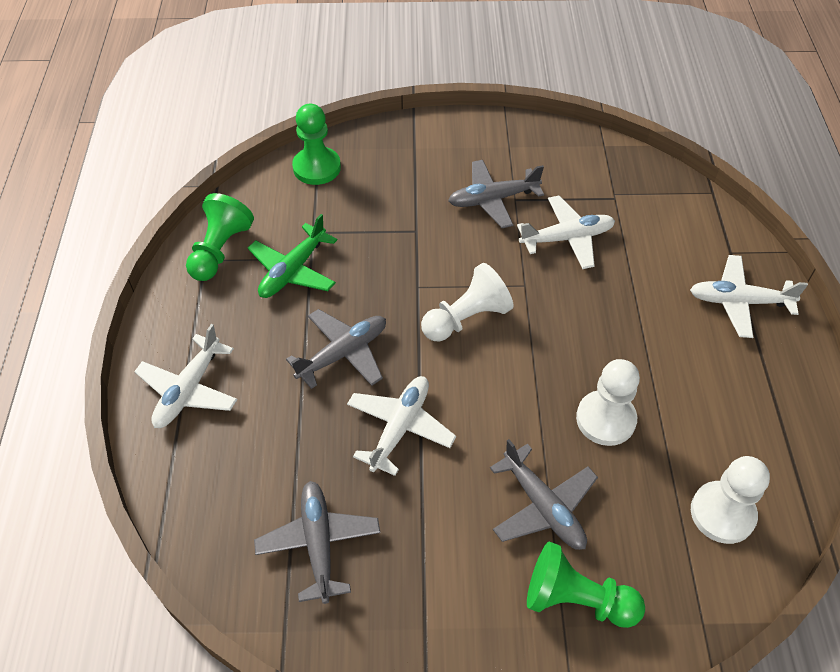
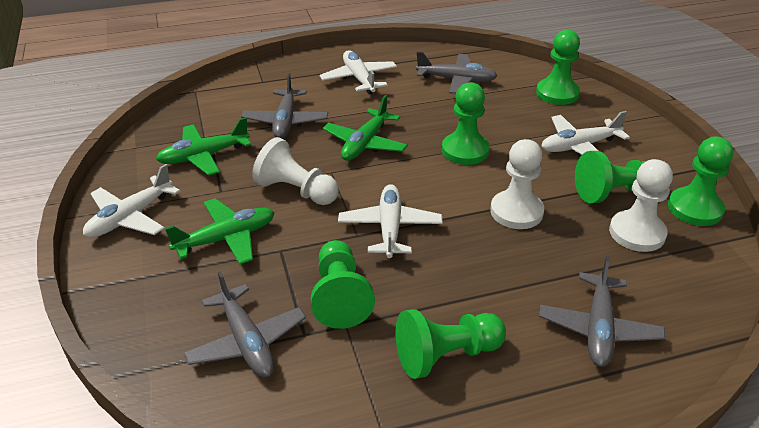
green pawn: 3 -> 6
green plane: 1 -> 3

